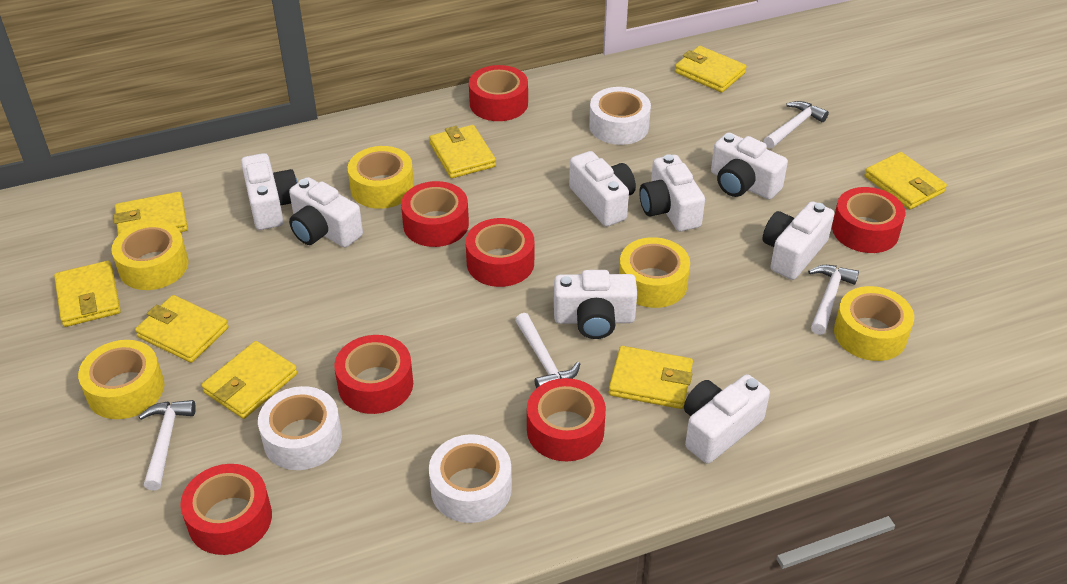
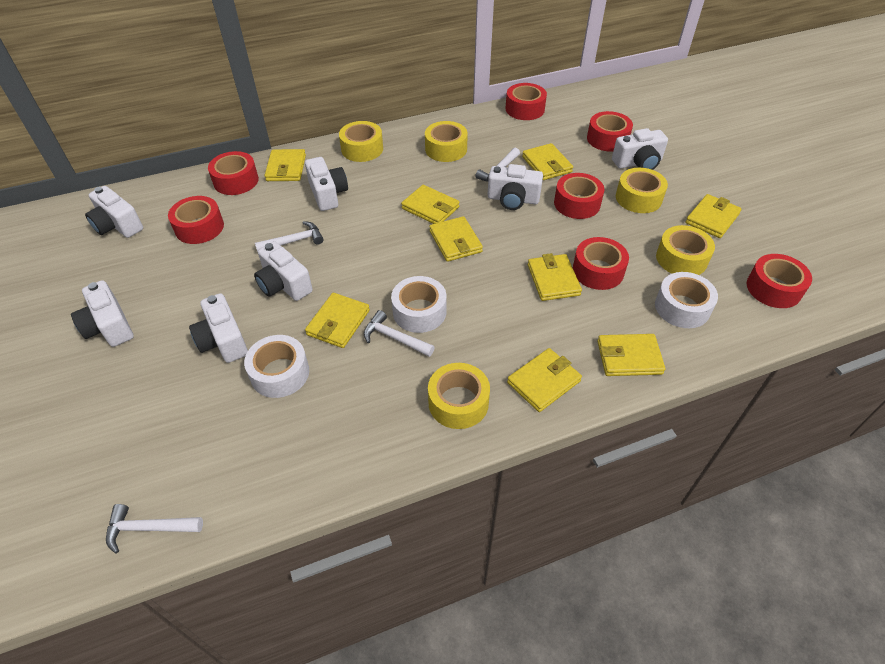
white camera: 8 -> 7
yellow wallet: 8 -> 9

